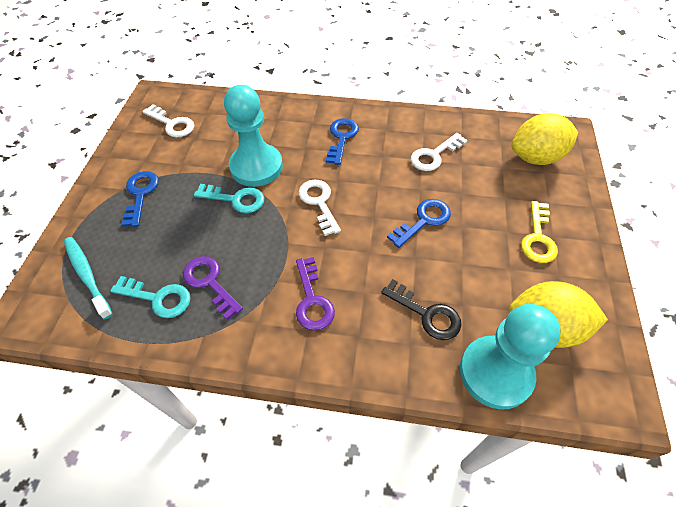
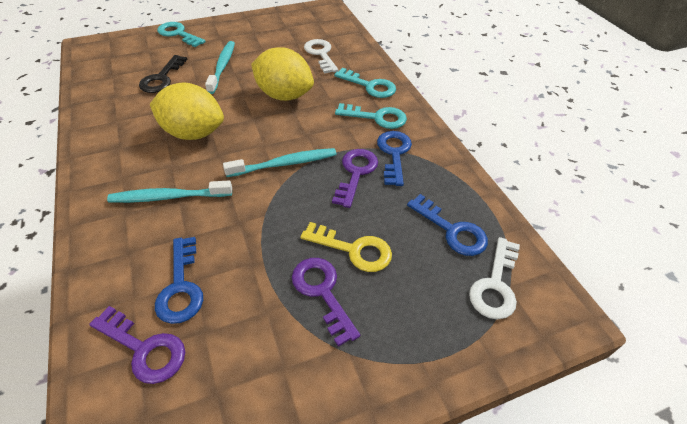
purple key: 2 -> 3
turquoise key: 2 -> 3
turquoise pawn: 2 -> 0
turquoise toothbrush: 1 -> 3
white key: 3 -> 2

